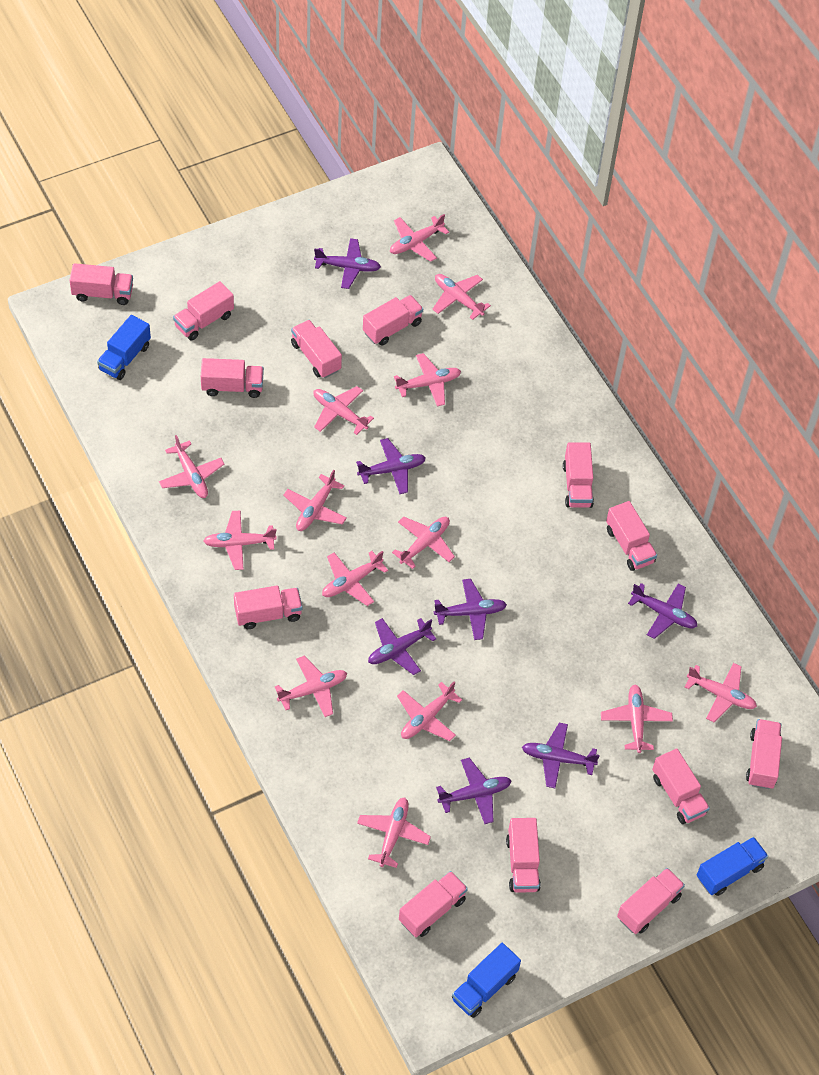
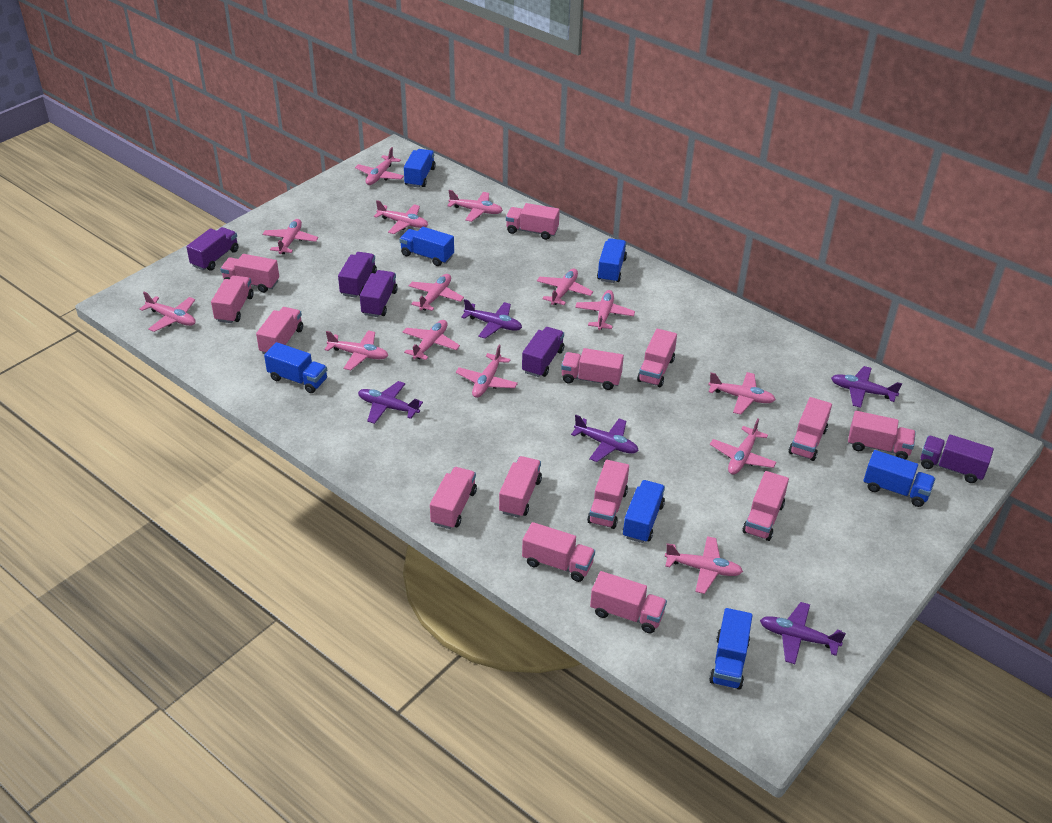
blue truck: 3 -> 7
pink truck: 13 -> 14
purple plane: 7 -> 5
purple truck: 0 -> 5

